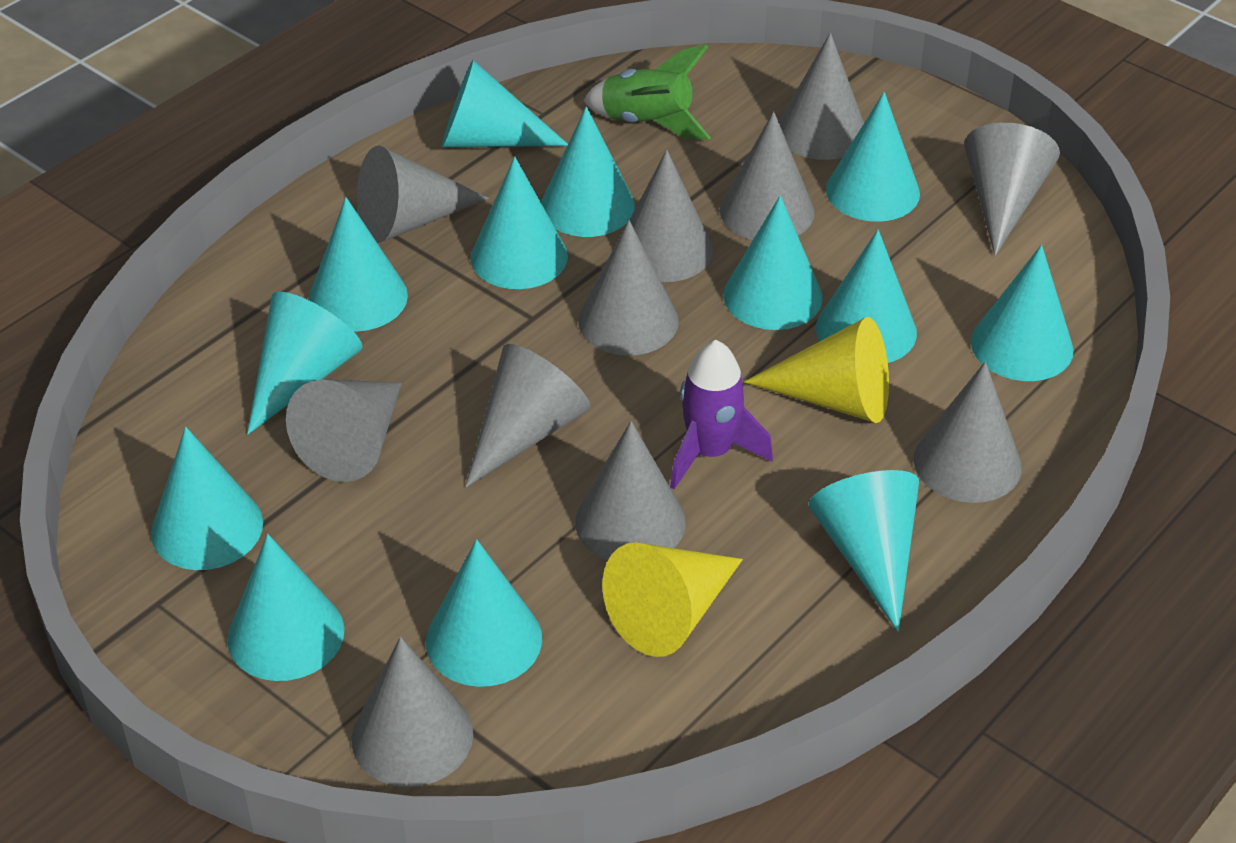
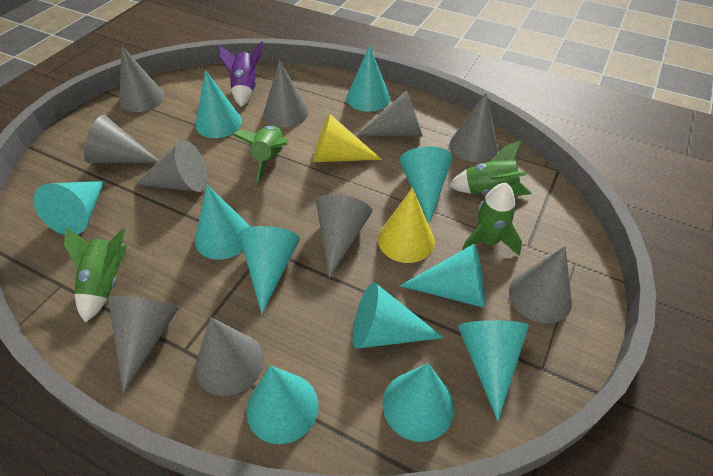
green rocket: 1 -> 4
grey cone: 11 -> 10
turquoise cone: 13 -> 11

